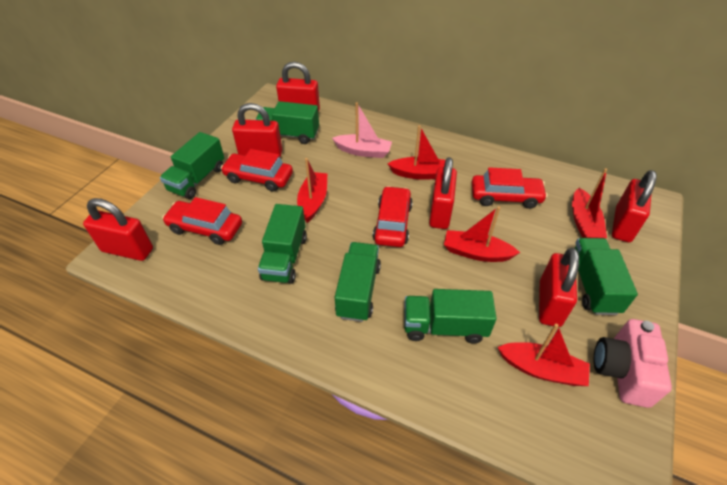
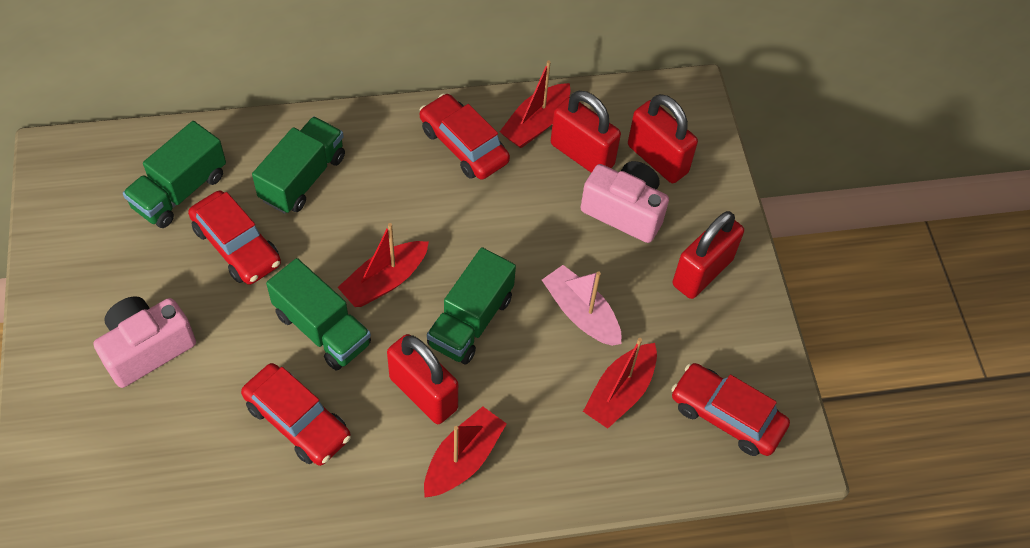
green truck: 6 -> 4
pink camera: 1 -> 2
red boat: 5 -> 4
red padlock: 6 -> 4

